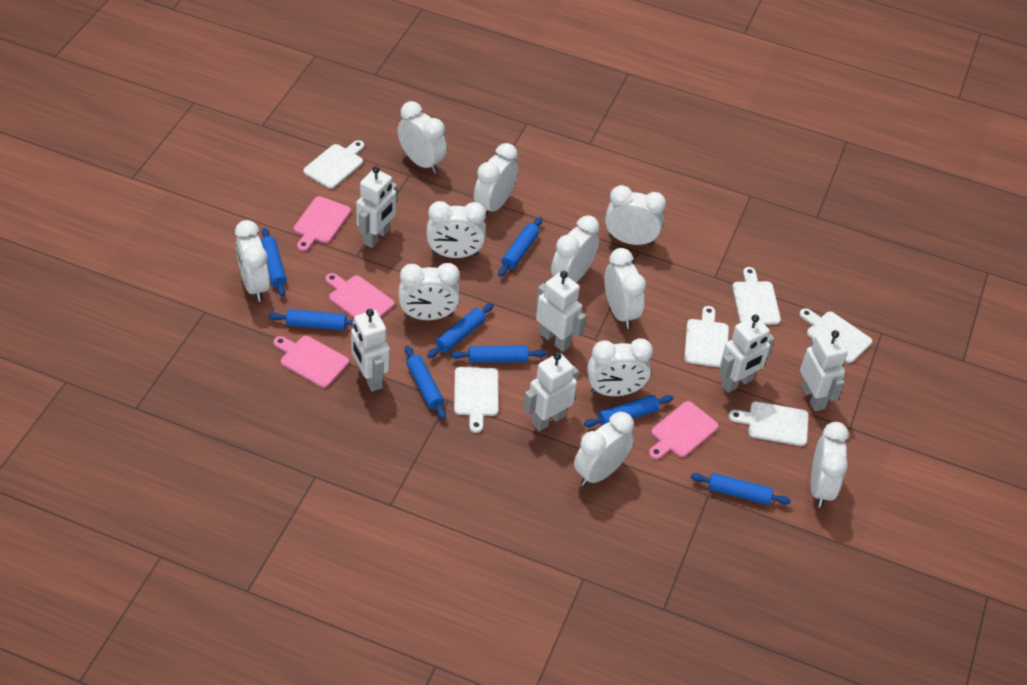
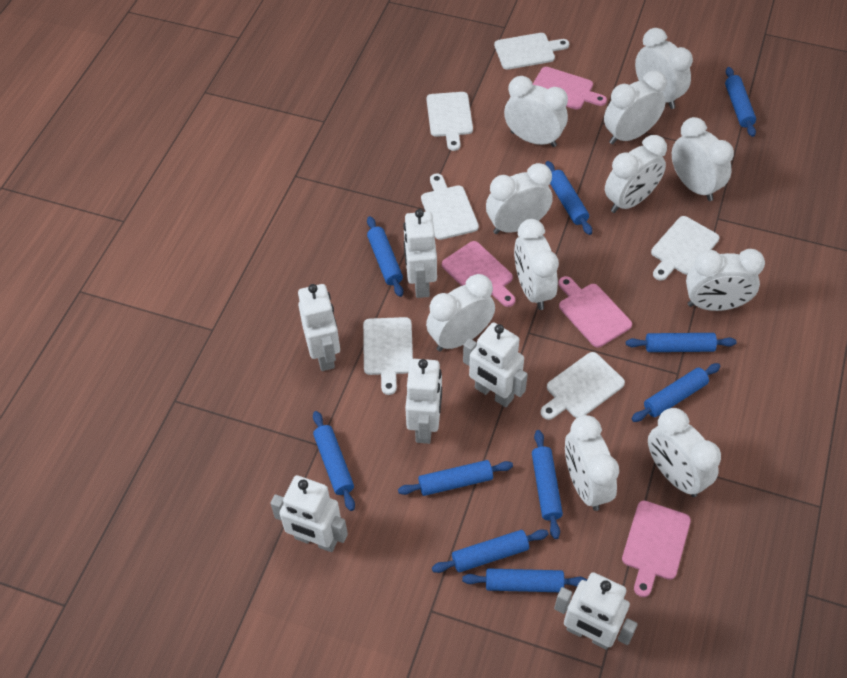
blue rolling pin: 8 -> 10

